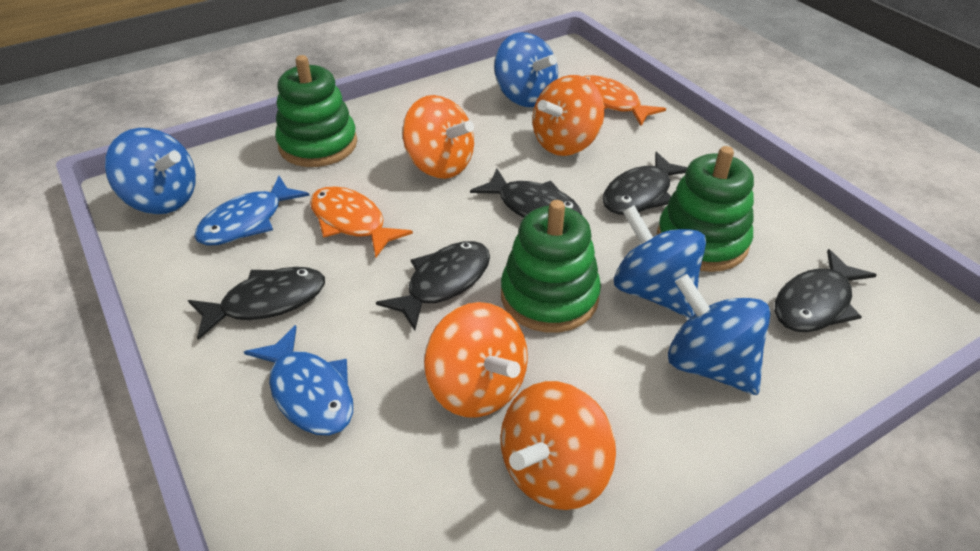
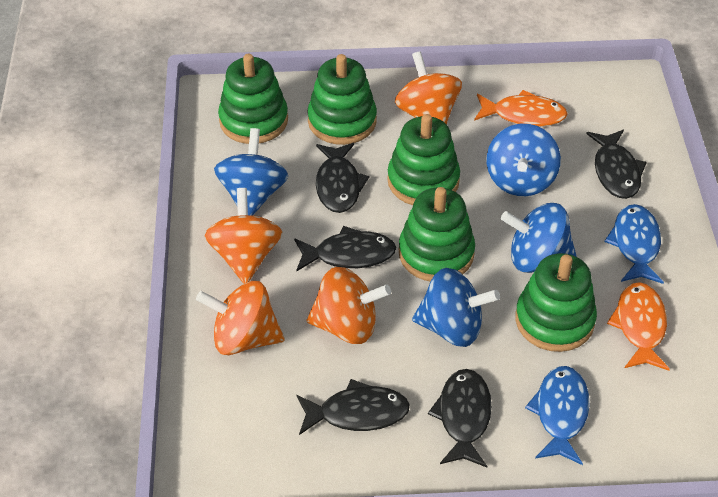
green stacking toy: 3 -> 5

